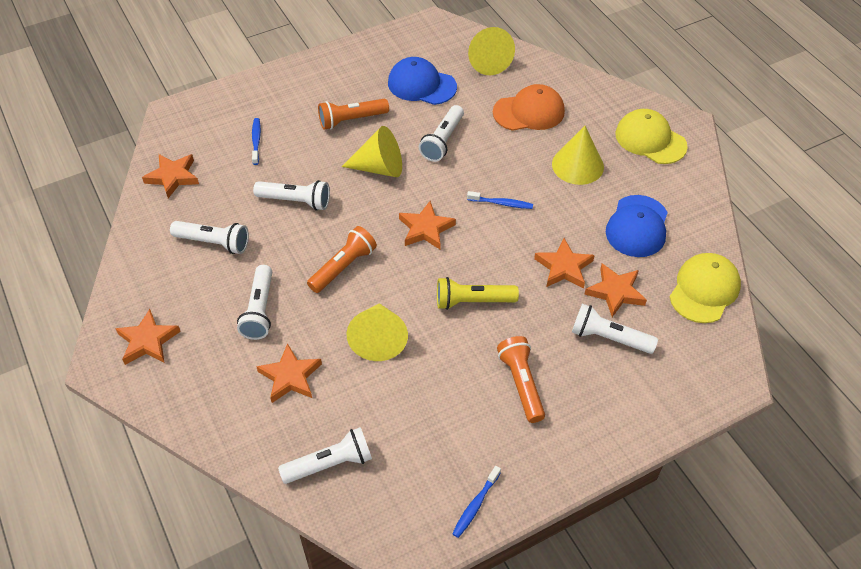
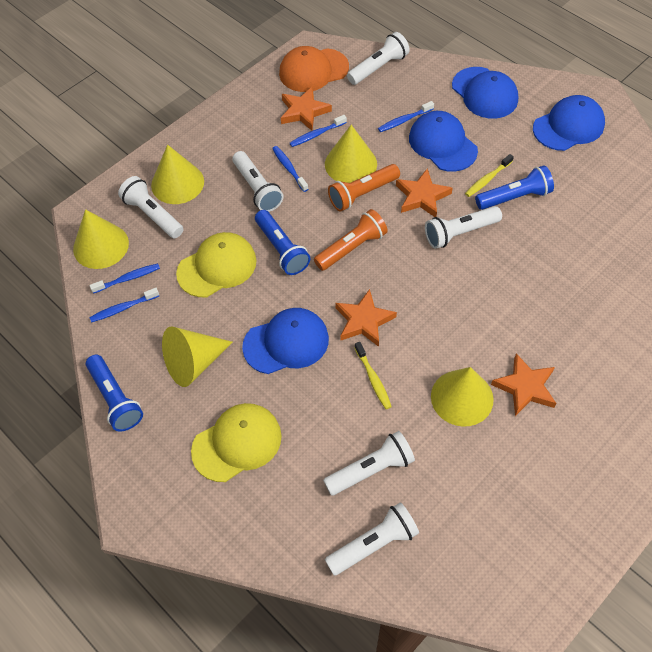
blue cap: 2 -> 4
blue flashlight: 0 -> 3
blue toothbrush: 3 -> 5
orange flashlight: 3 -> 2
orange star: 6 -> 4
yellow cone: 4 -> 5
yellow flashlight: 1 -> 0
yellow toothbrush: 0 -> 2

